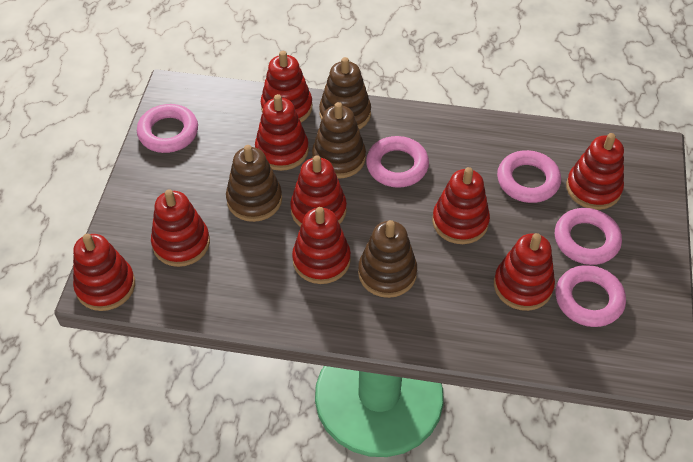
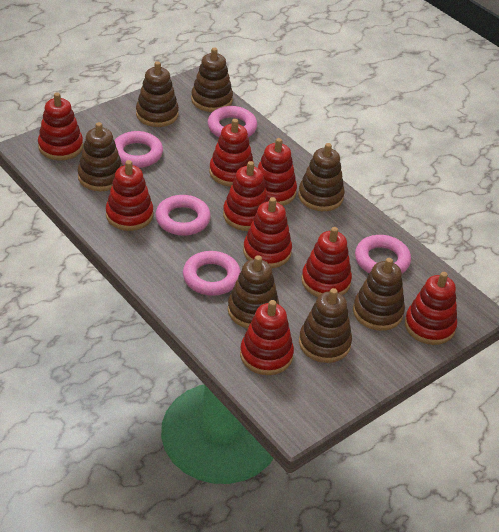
brown stacking toy: 4 -> 7

